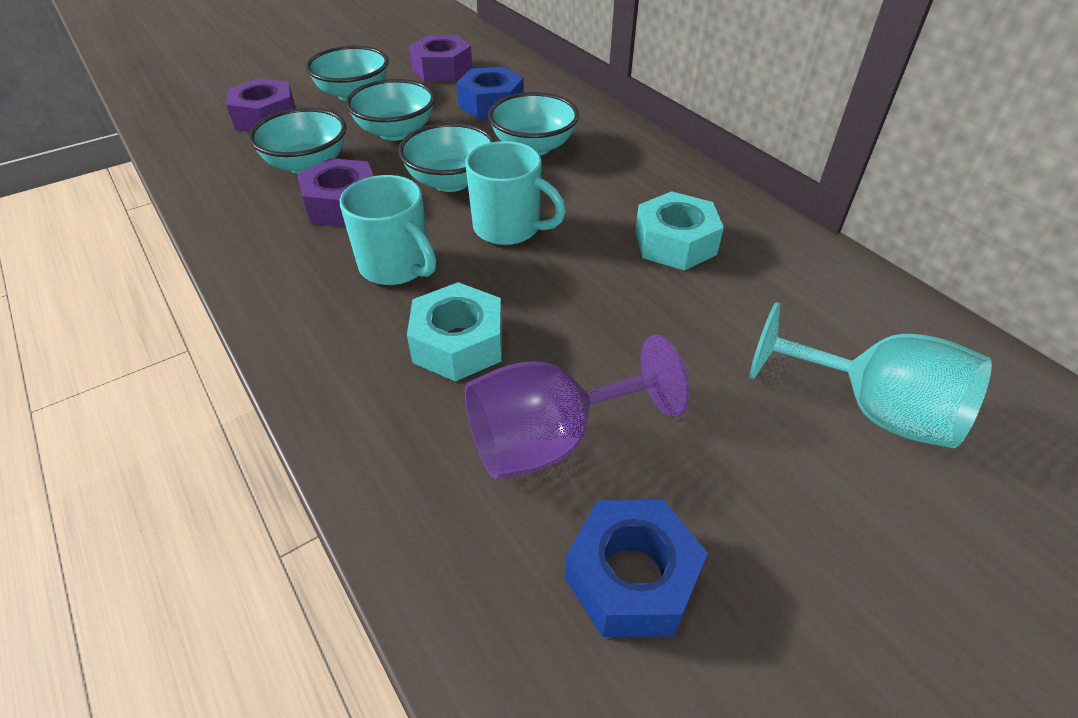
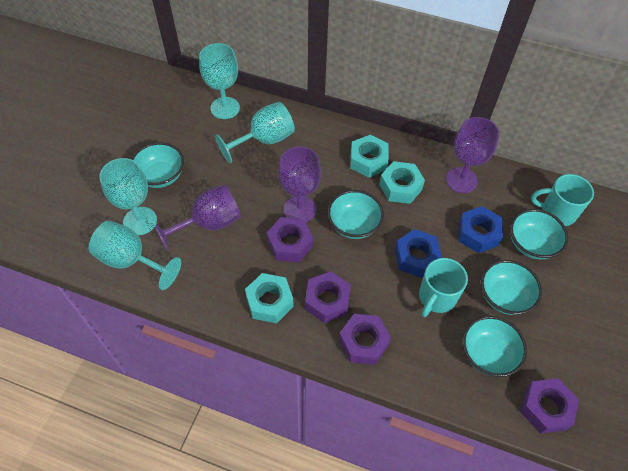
purple goblet: 1 -> 3
purple nut: 3 -> 4
turquoise goblet: 1 -> 4
turquoise nut: 2 -> 3

